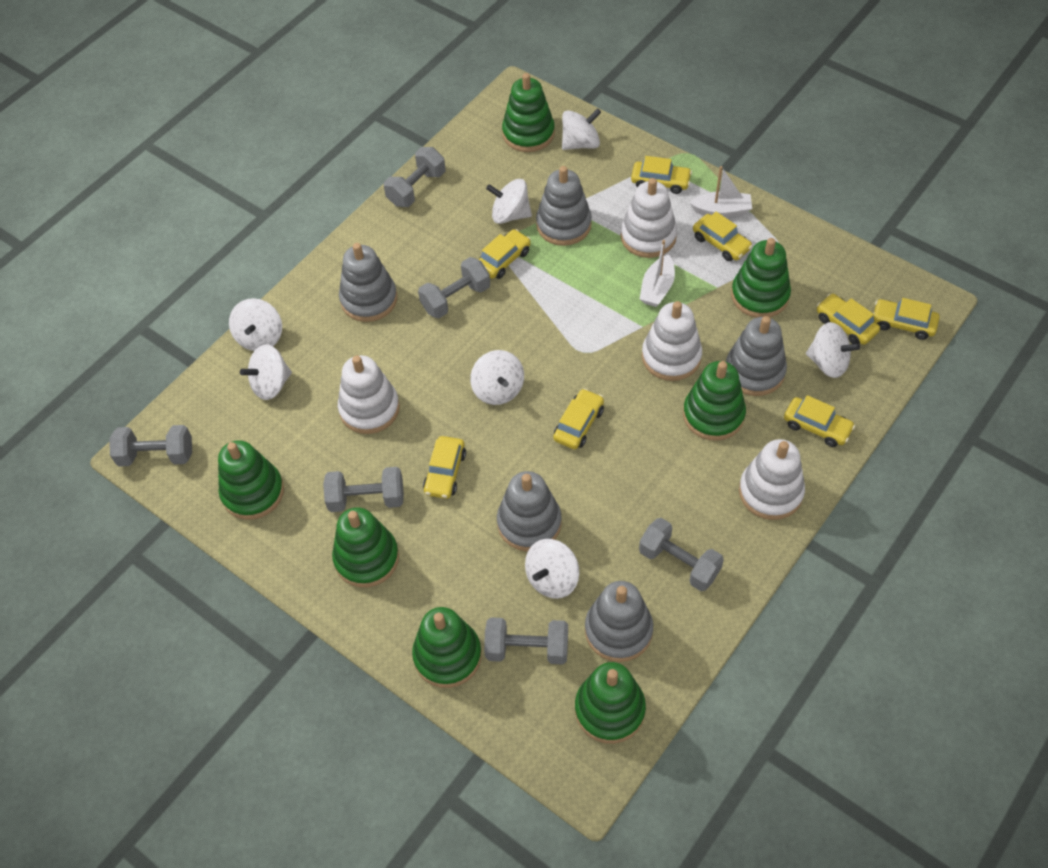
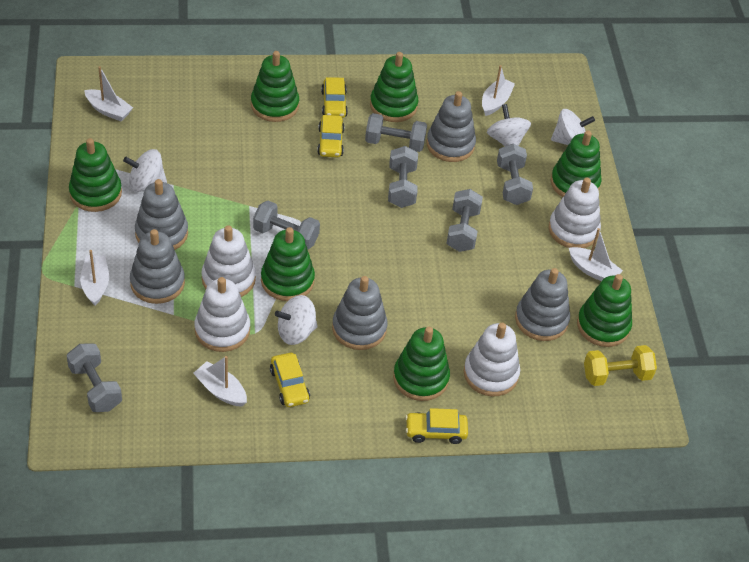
white boat: 2 -> 5
white spinning top: 7 -> 4
yellow car: 8 -> 4
yellow dumbbell: 0 -> 1

